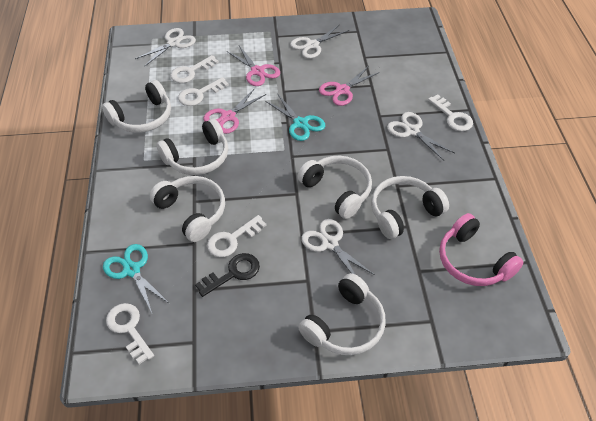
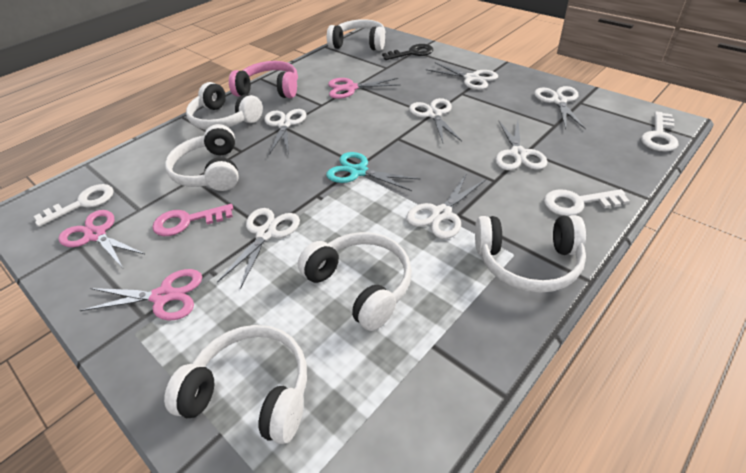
pink key: 0 -> 1
turquoise scissors: 2 -> 1
white key: 5 -> 3
white scissors: 4 -> 7

